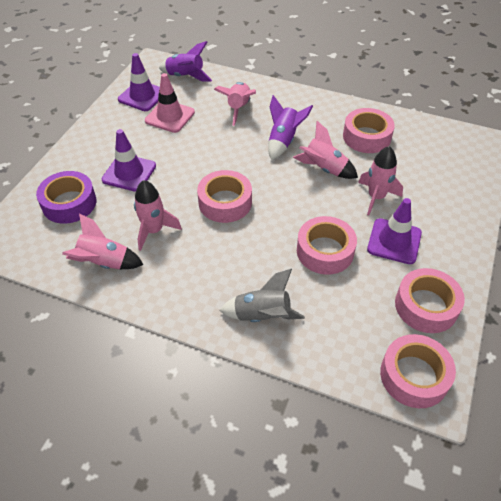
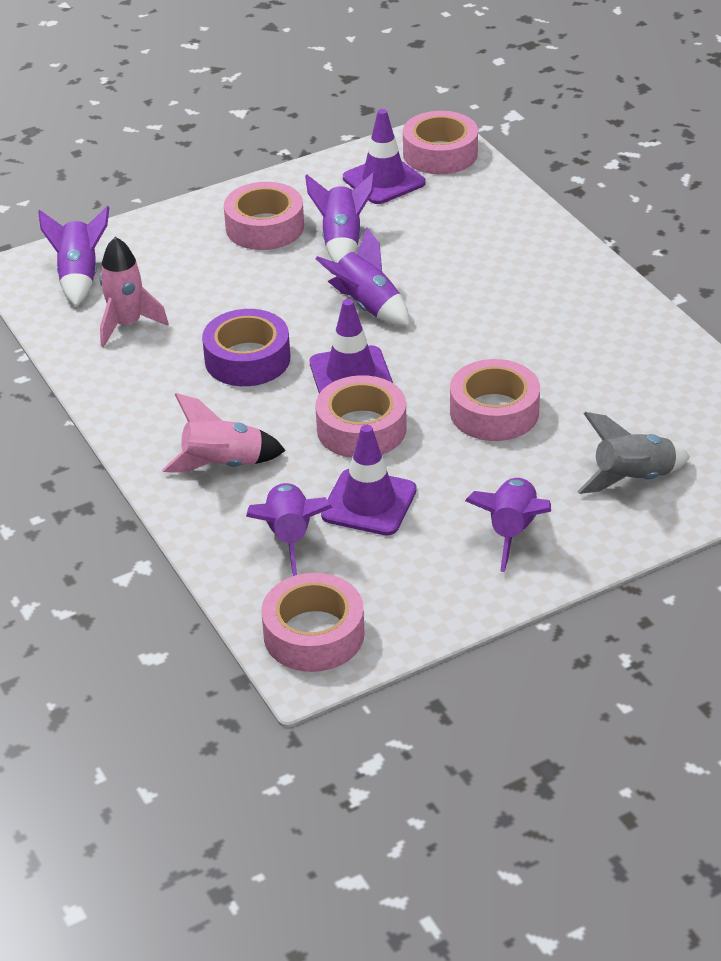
pink rocket: 5 -> 2
pink traffic cone: 1 -> 0
purple rocket: 2 -> 5

